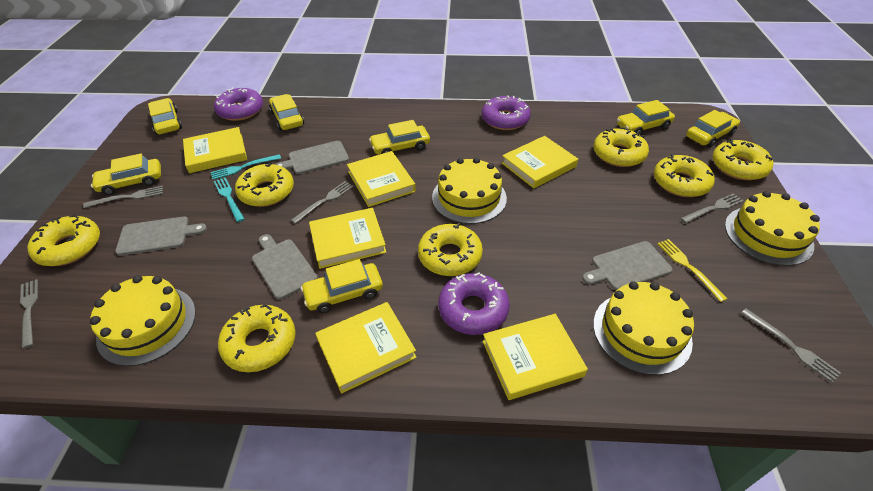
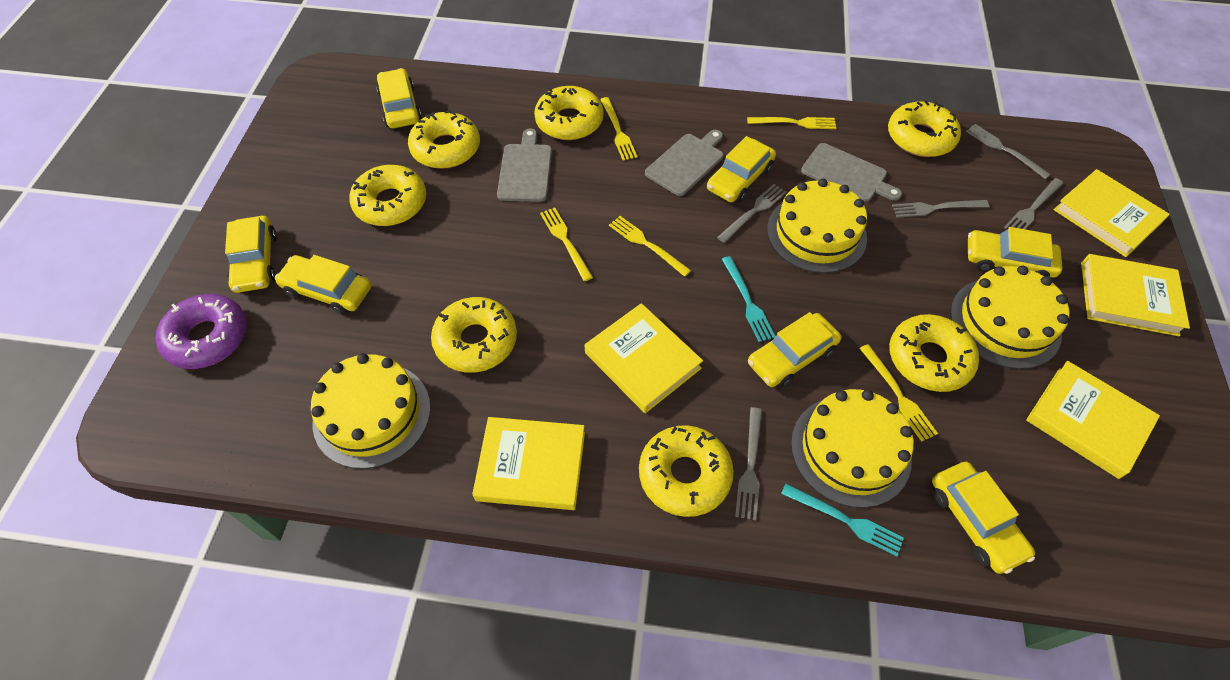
grey cutting board: 4 -> 3
purple donut: 3 -> 1
yellow book: 6 -> 5
yellow fork: 1 -> 5

